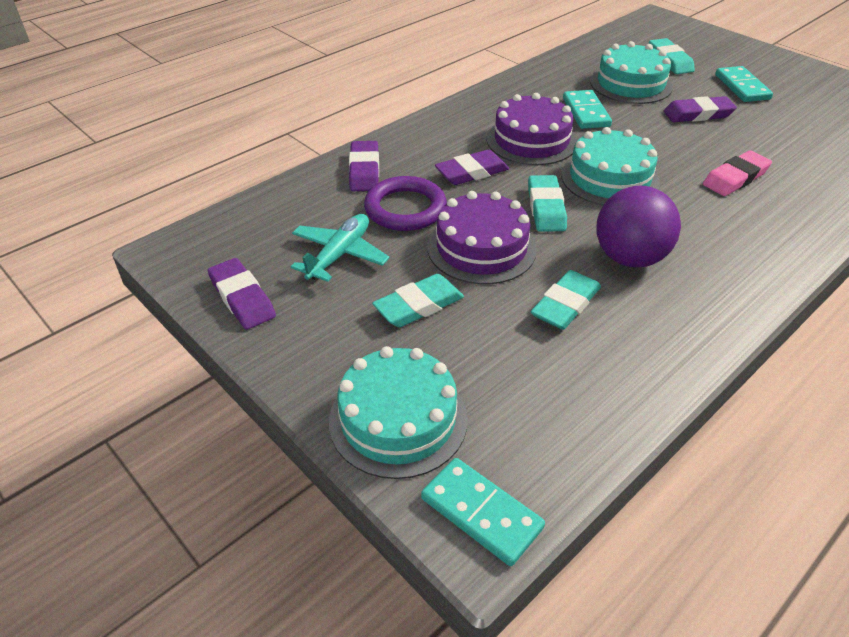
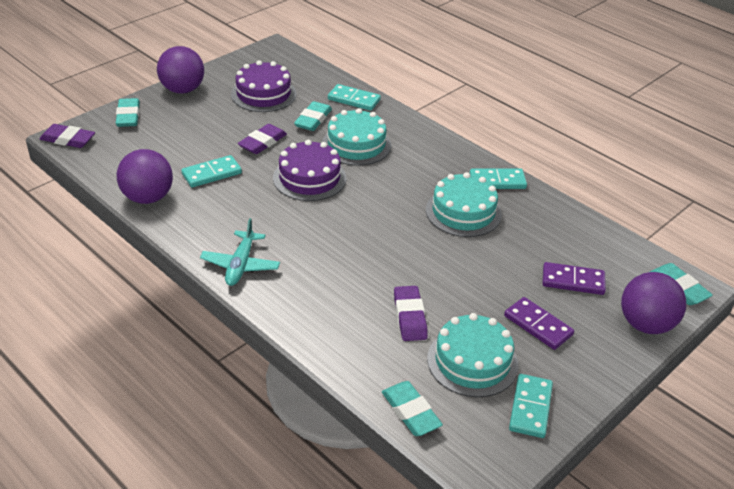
pink eraser: 1 -> 0
purple ball: 1 -> 3
purple domino: 0 -> 2
purple eraser: 4 -> 3
purple ring: 1 -> 0
turquoise domino: 3 -> 4

